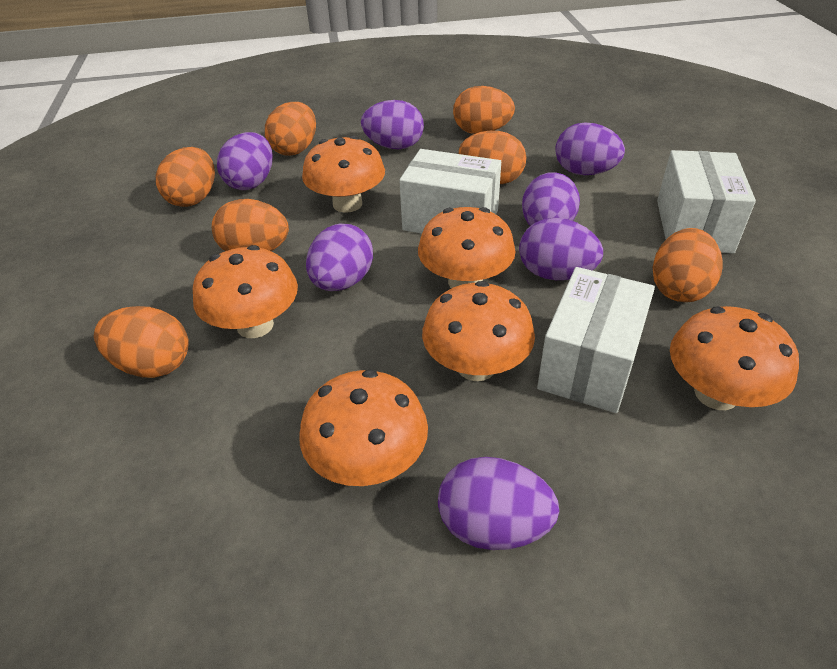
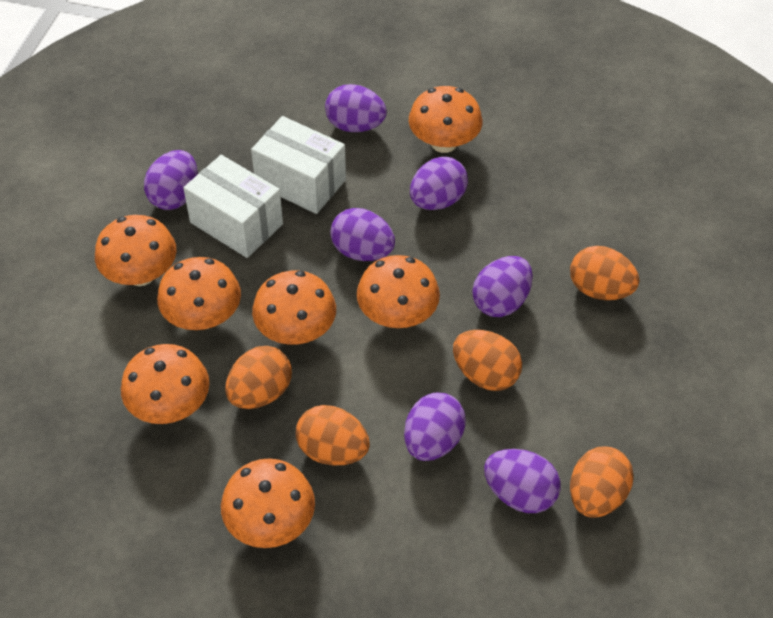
orange egg: 7 -> 5
orange mushroom: 6 -> 7
white box: 3 -> 2

